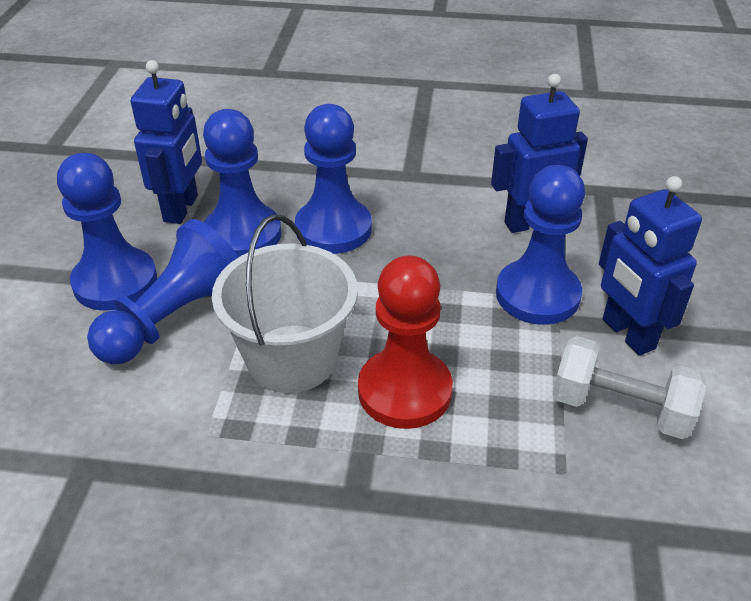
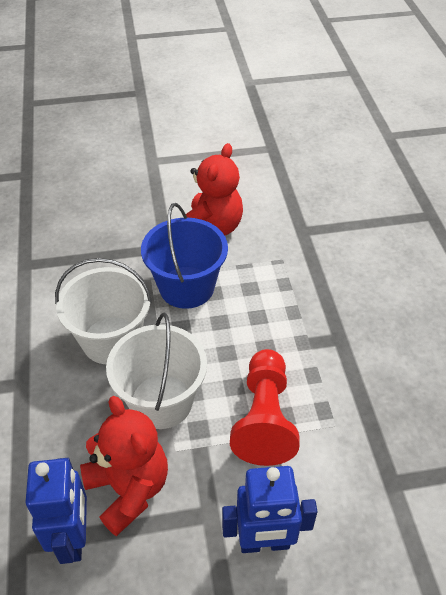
blue bucket: 0 -> 1
blue pawn: 5 -> 0
blue robot: 3 -> 2
red teddy bear: 0 -> 2
white bucket: 1 -> 2
white dumbbell: 1 -> 0

